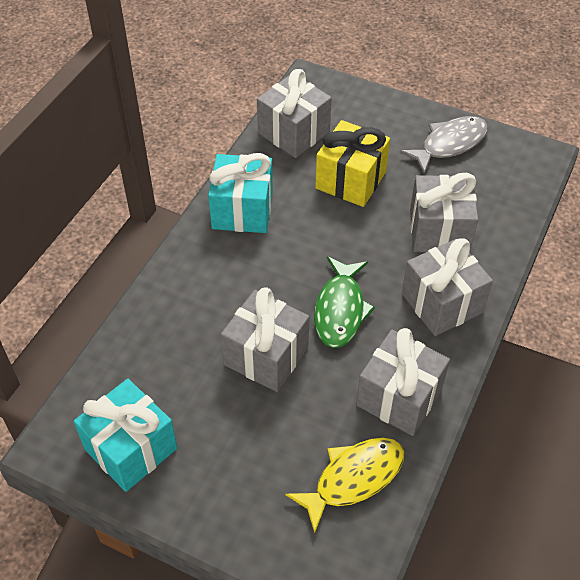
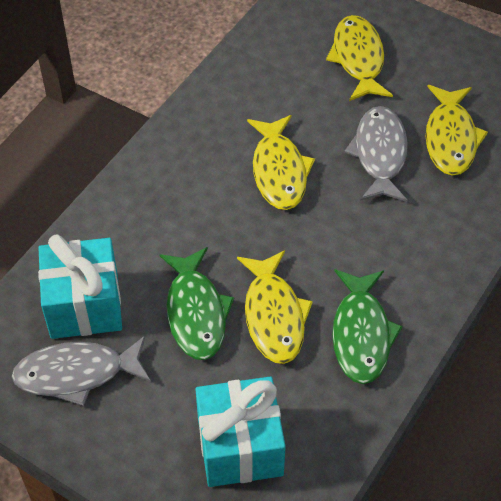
green fish: 1 -> 2
grey fish: 1 -> 2
grey gift: 5 -> 0
yellow fish: 1 -> 4
yellow gift: 1 -> 0

